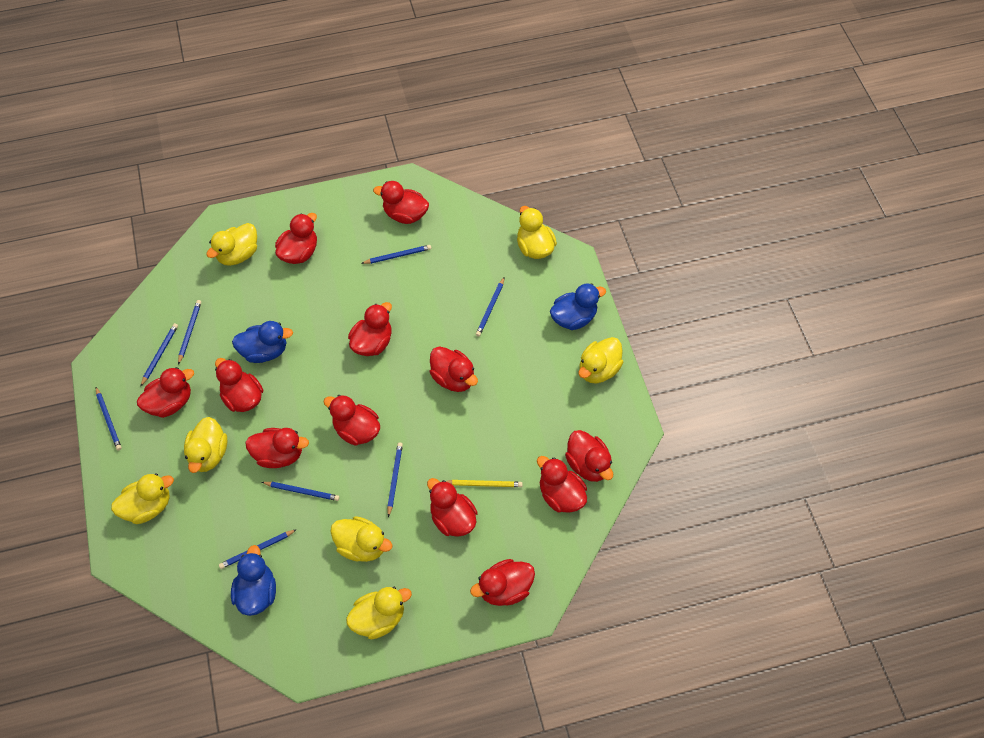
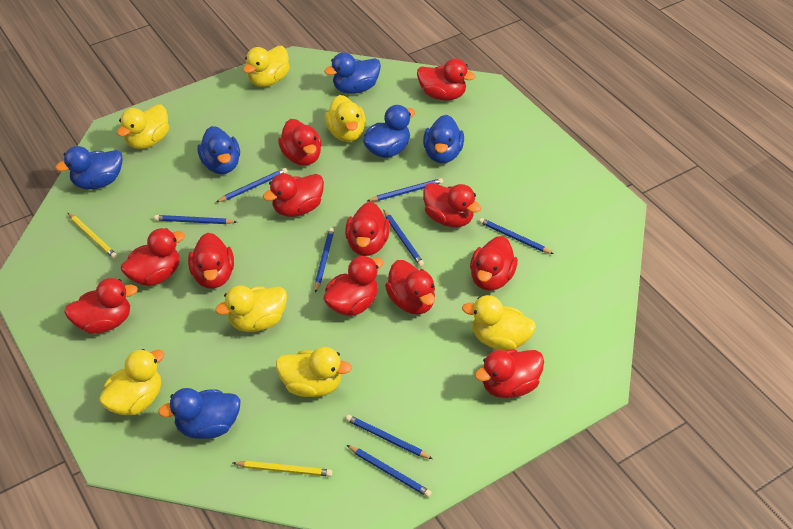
blue duck: 3 -> 6
yellow pencil: 1 -> 2

